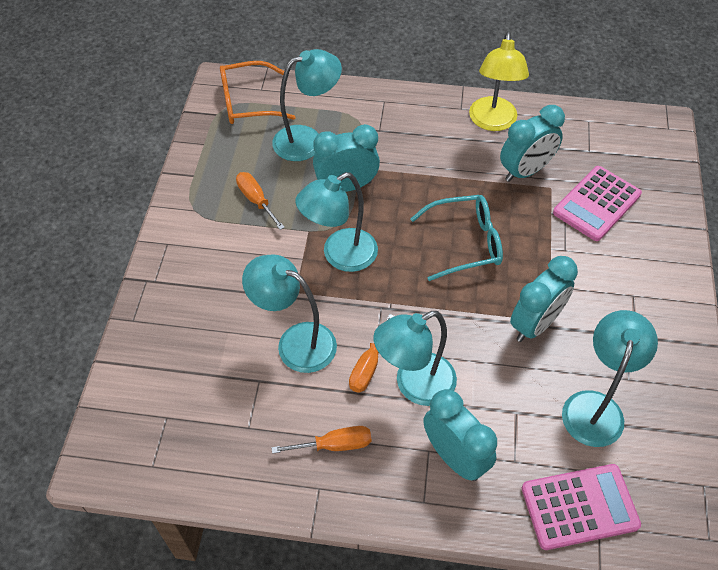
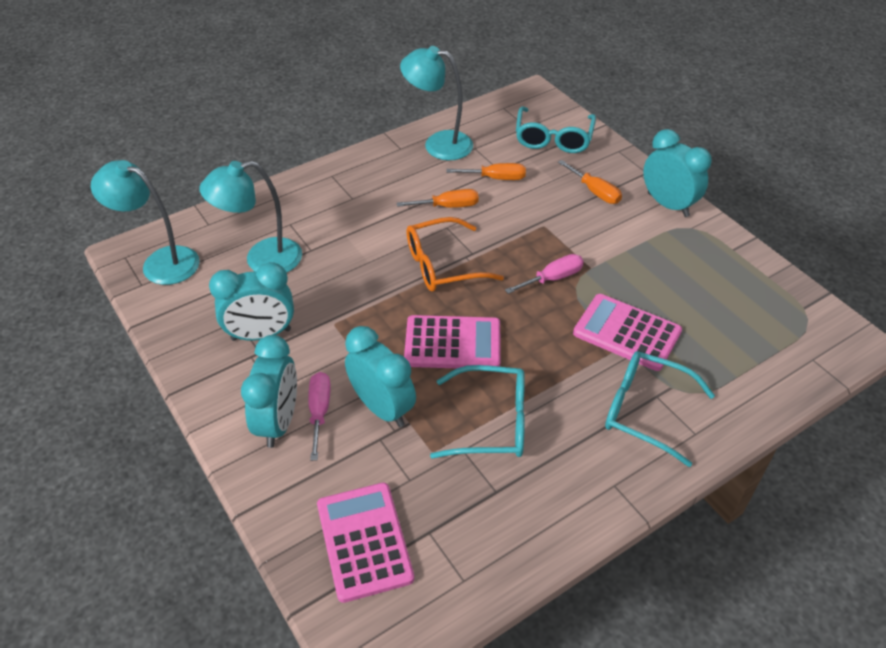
pink calculator: 2 -> 3
pink screwdriver: 0 -> 2
turquoise glasses: 1 -> 3
turquoise lamp: 5 -> 3
yellow lamp: 1 -> 0

